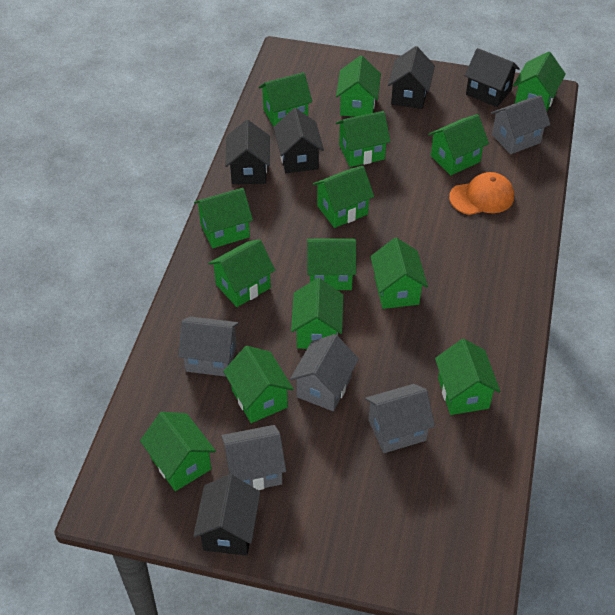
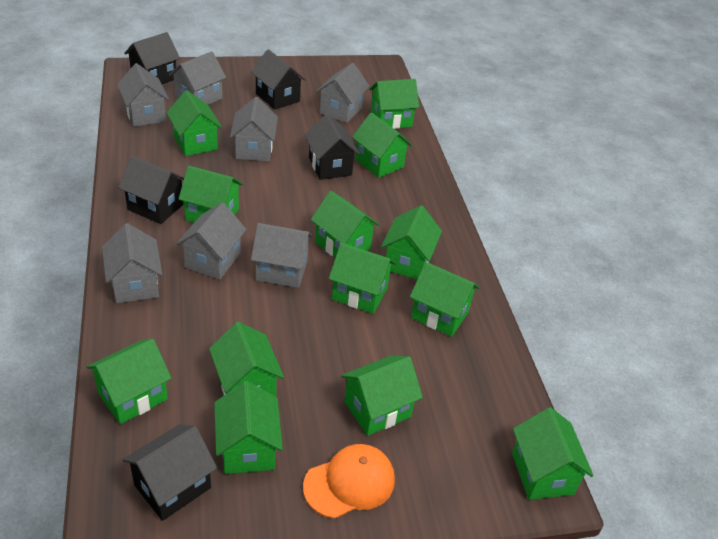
green house: 14 -> 13
grey house: 5 -> 7

